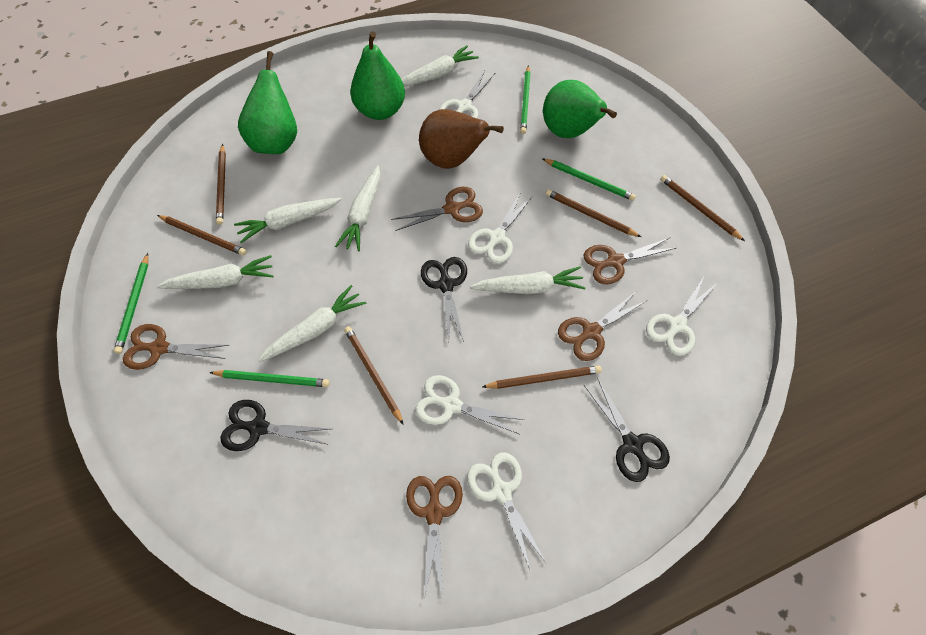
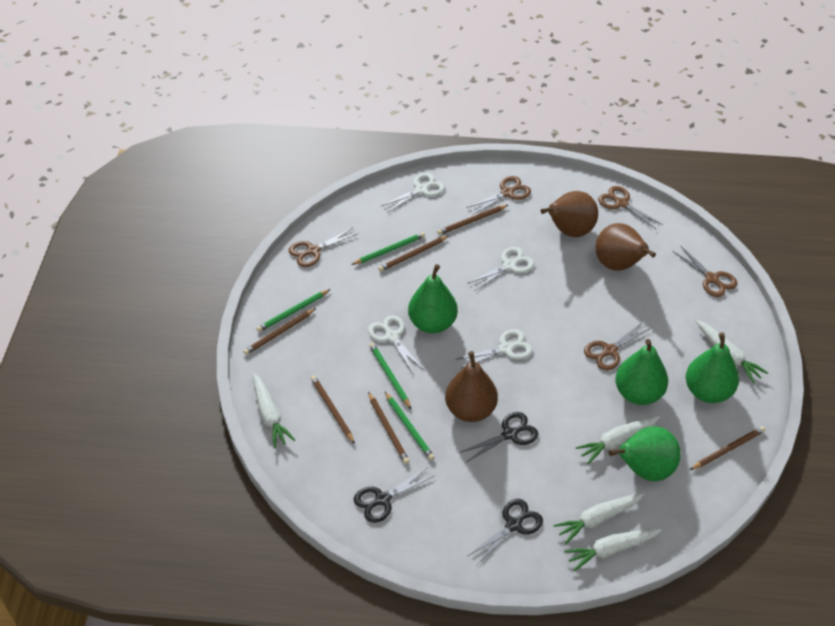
brown pear: 1 -> 3
green pear: 3 -> 4
white carrot: 6 -> 5
white scissors: 5 -> 4

